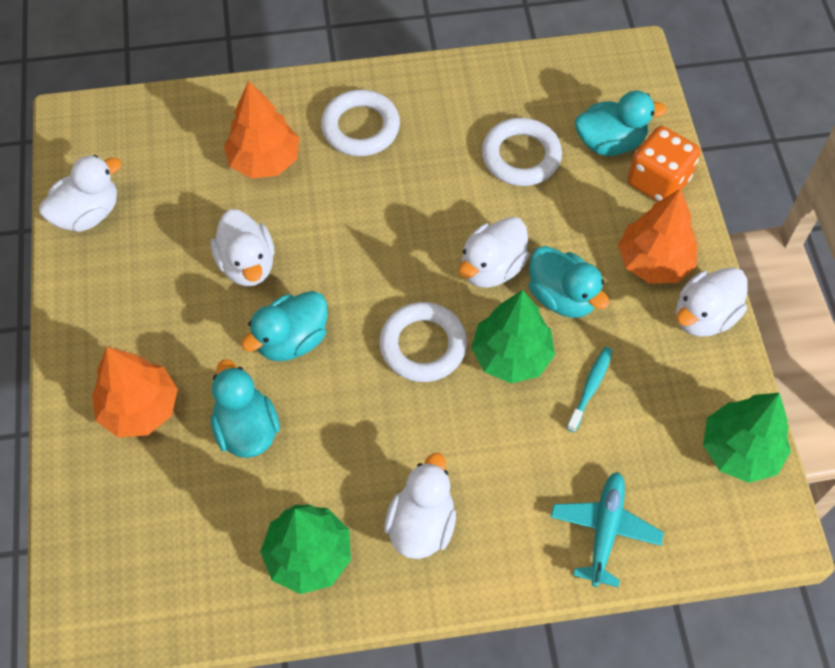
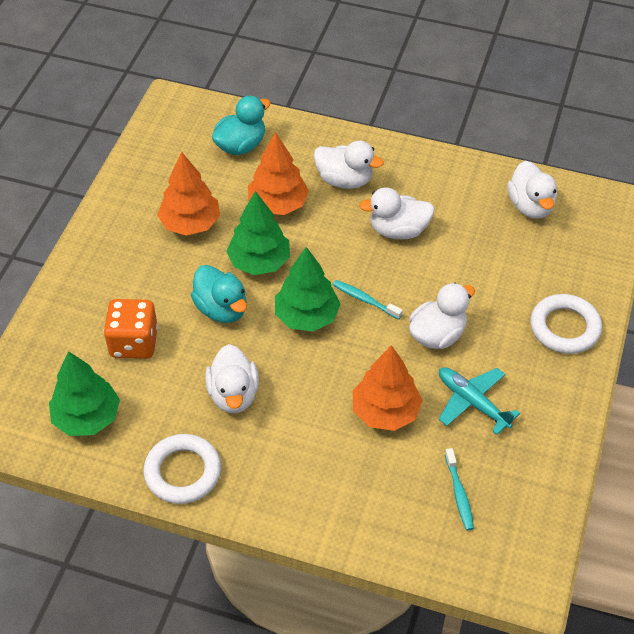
turquoise duck: 4 -> 2
turquoise toothbrush: 1 -> 2
white ring: 3 -> 2

